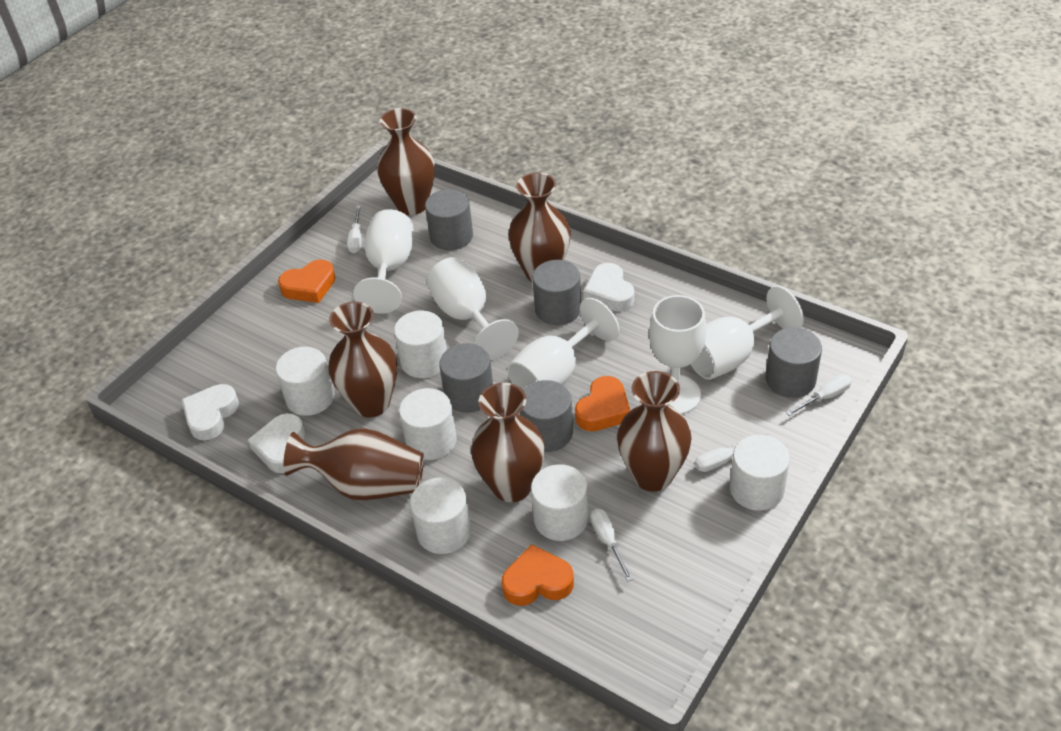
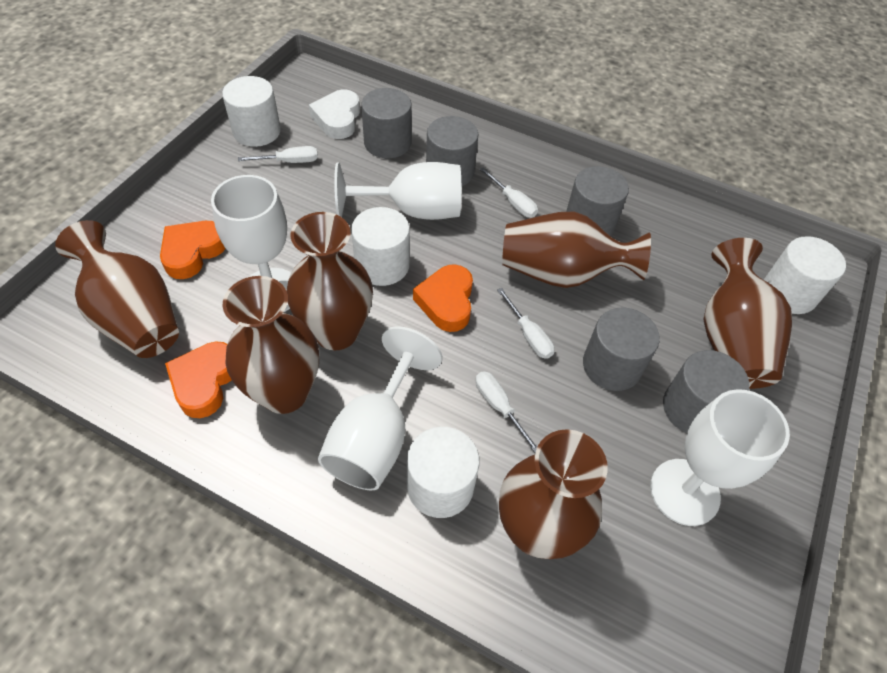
white cylinder: 6 -> 4
white goblet: 5 -> 4
white heart: 3 -> 1

